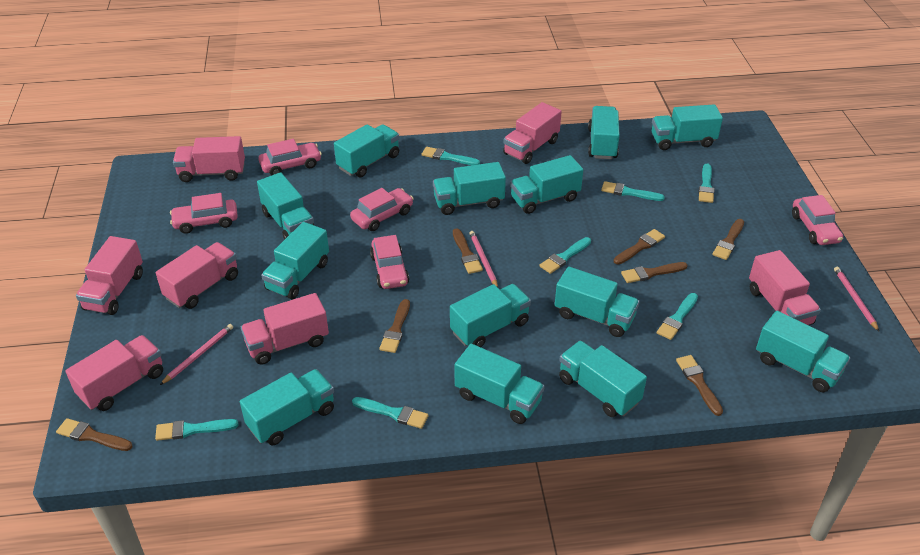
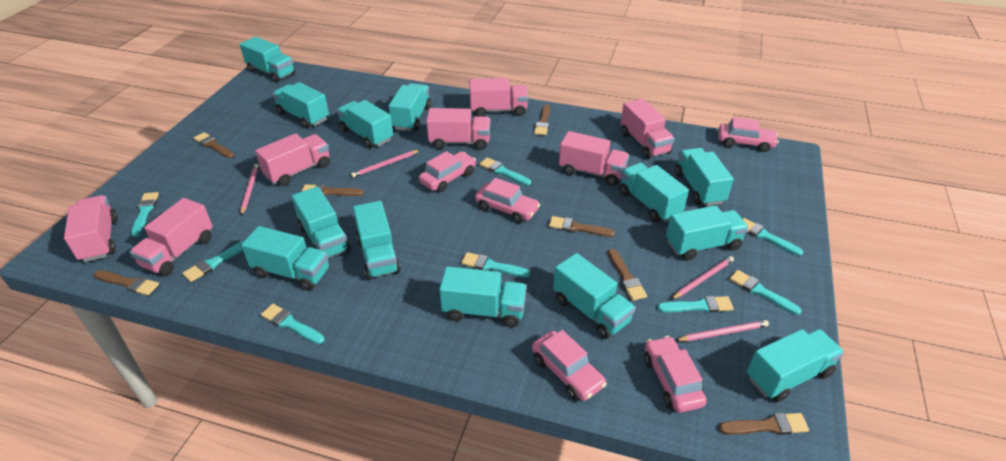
pink pencil: 3 -> 4
turquoise brush: 7 -> 8

